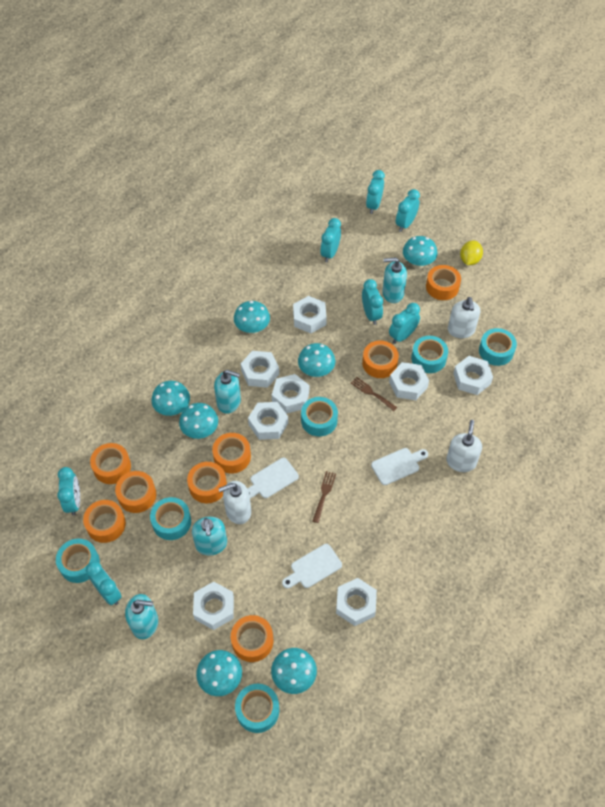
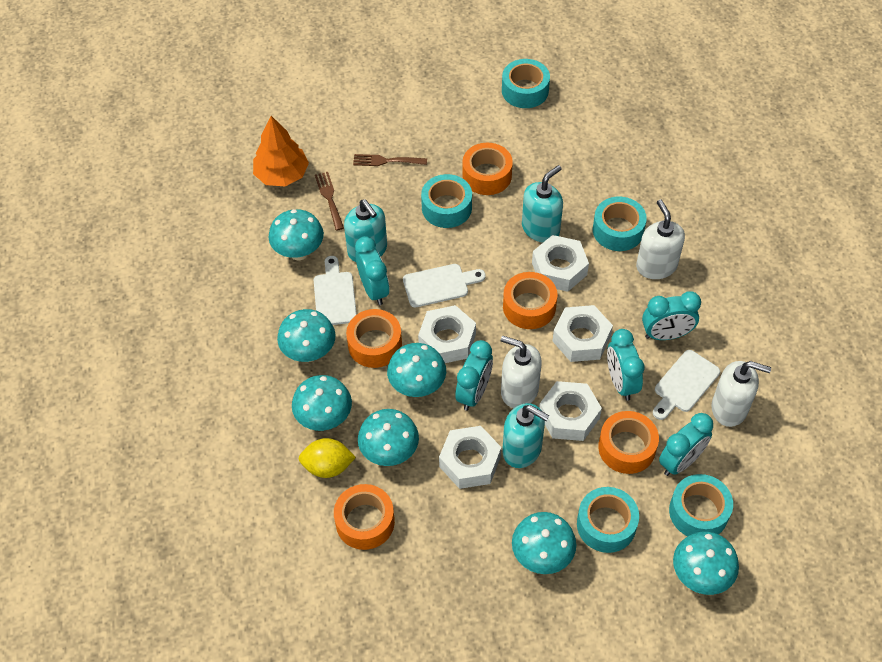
orange tape: 8 -> 5
orange tree: 0 -> 1
turquoise clock: 7 -> 5
turquoise soap dispenser: 4 -> 3
turquoise tape: 6 -> 5
white nut: 8 -> 5

